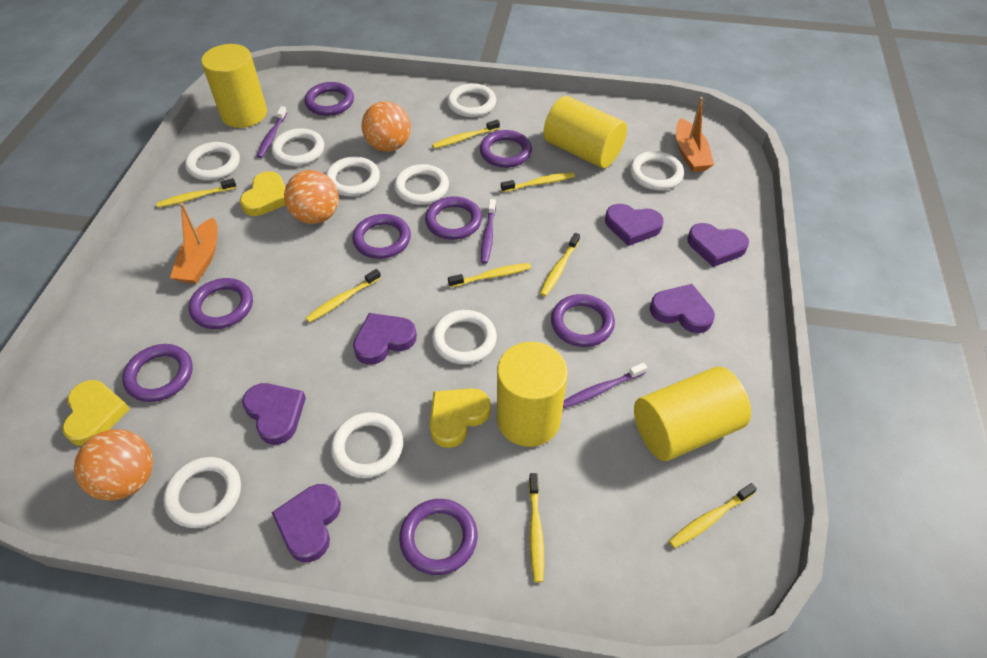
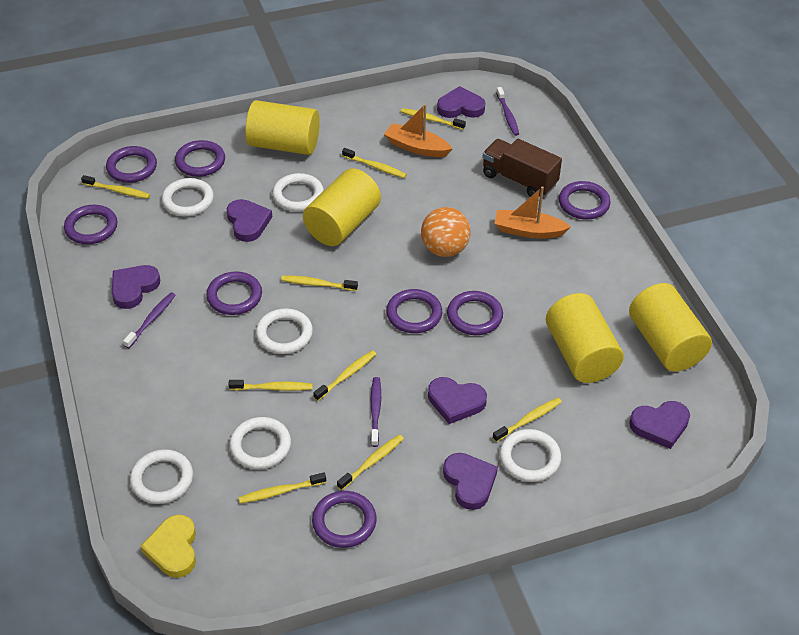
brown truck: 0 -> 1
orange ball: 3 -> 1
white ring: 9 -> 6
yellow heart: 3 -> 1
yellow toothbrush: 8 -> 9

